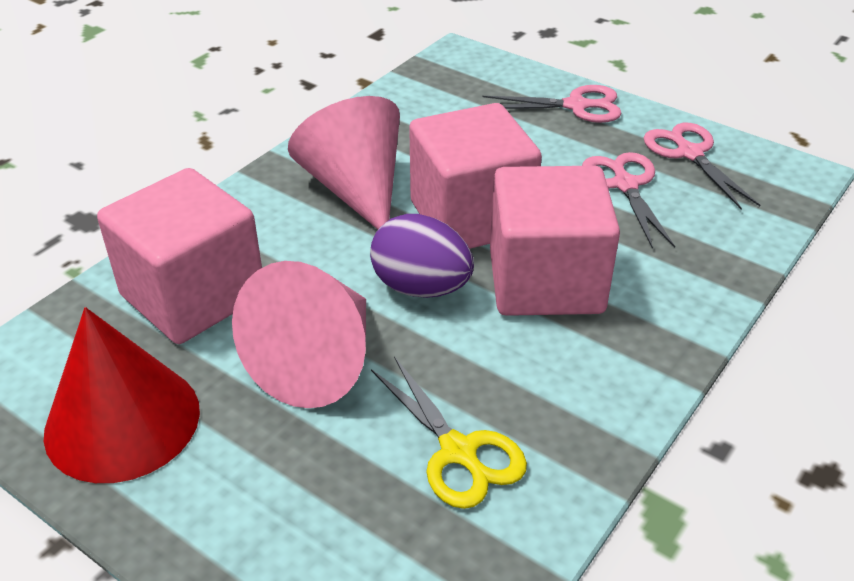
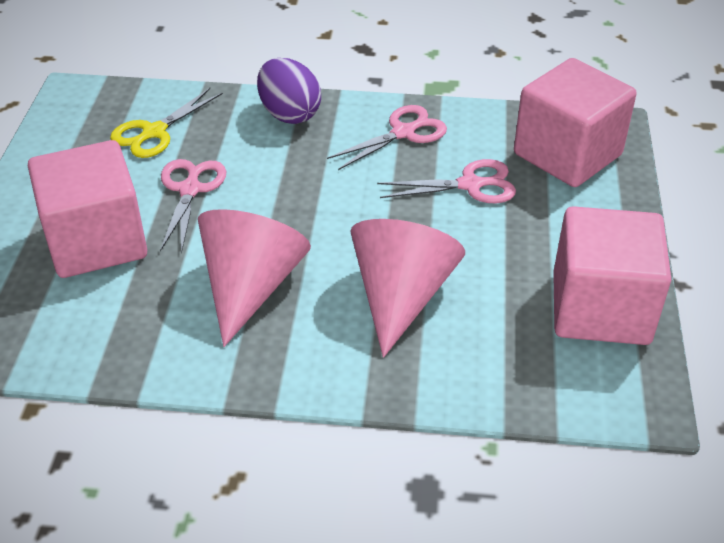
red cone: 1 -> 0

